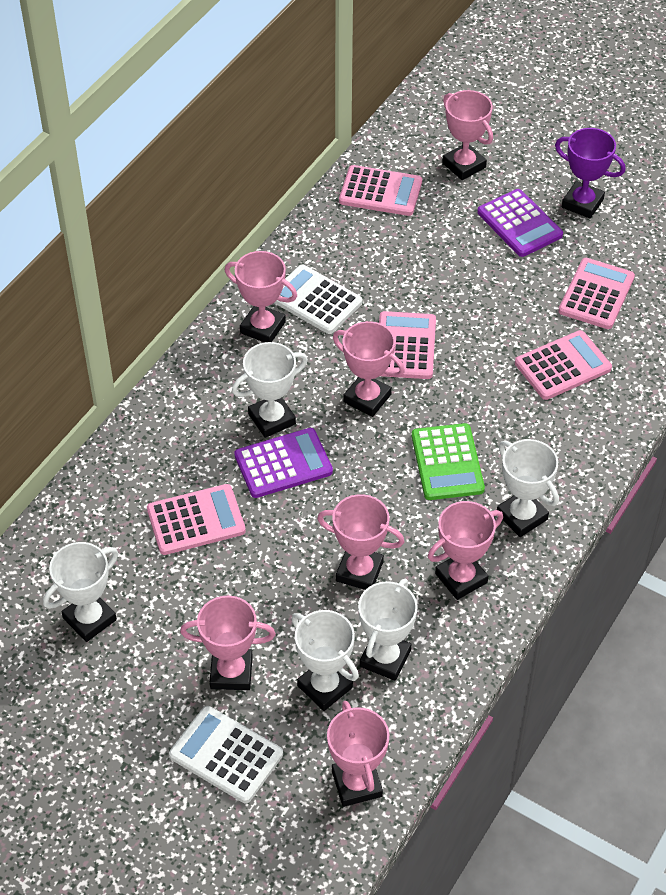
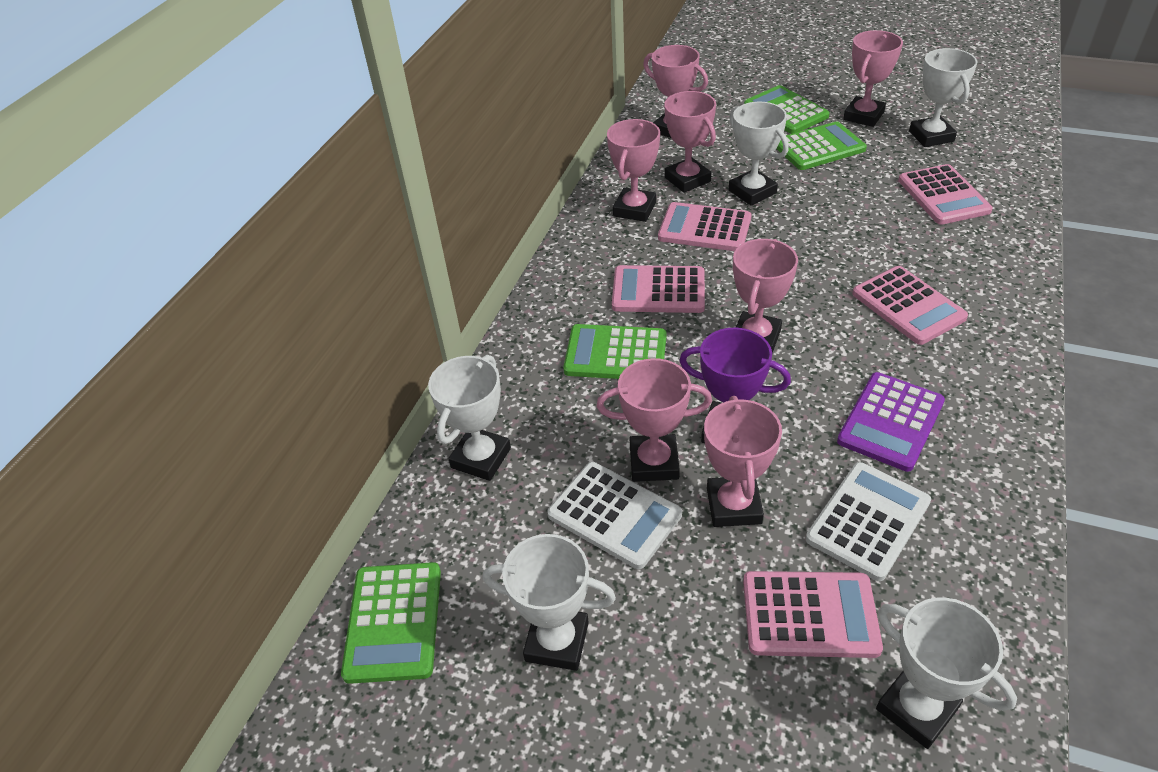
green calculator: 1 -> 4
purple calculator: 2 -> 1

